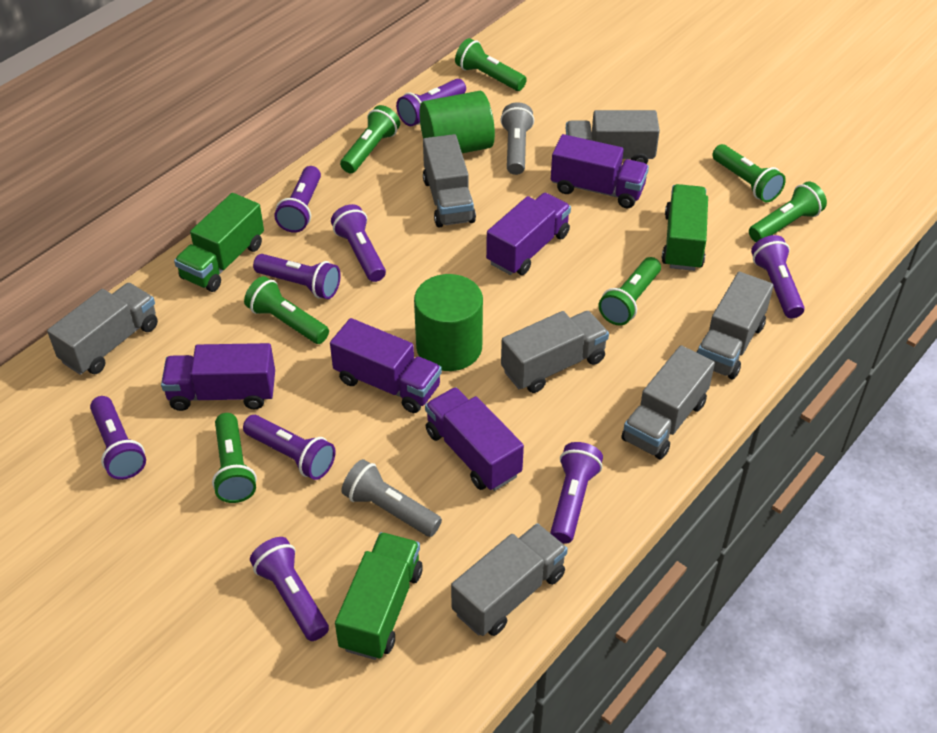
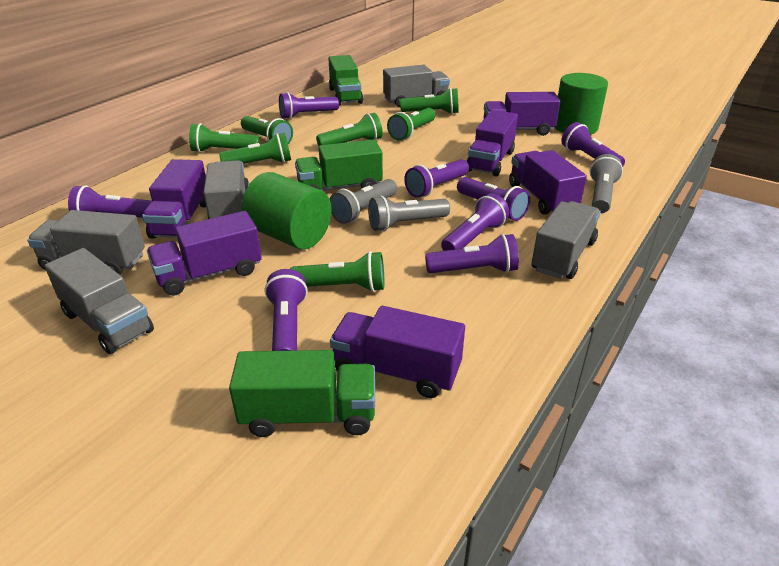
grey flashlight: 2 -> 3
grey truck: 7 -> 5
purple flashlight: 9 -> 8
purple truck: 5 -> 6

